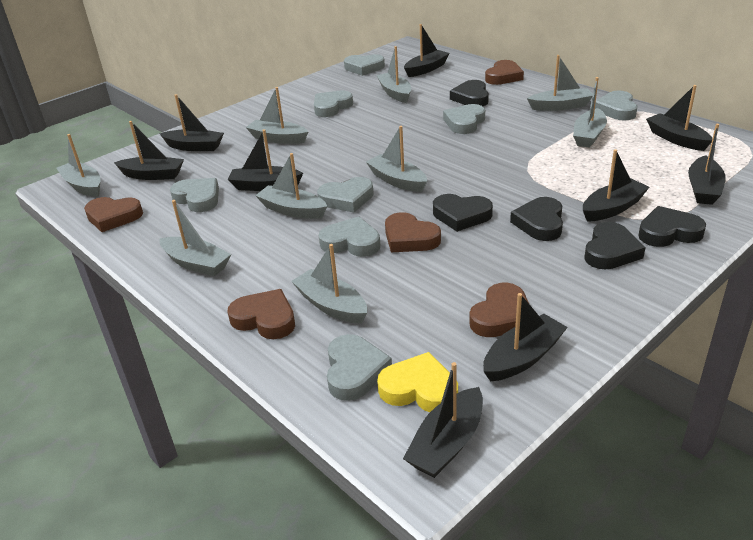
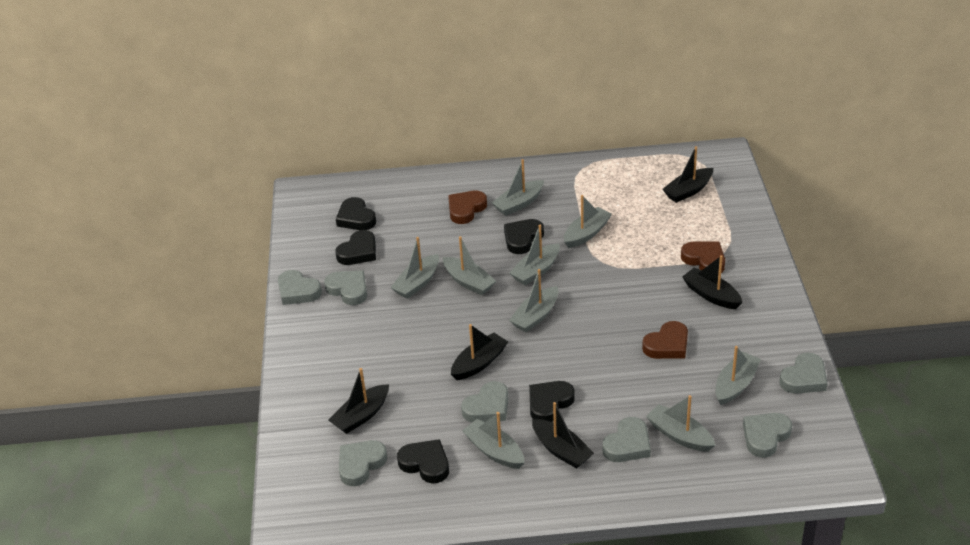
black boat: 9 -> 5
brown heart: 5 -> 3
grey heart: 8 -> 7
yellow heart: 1 -> 0

